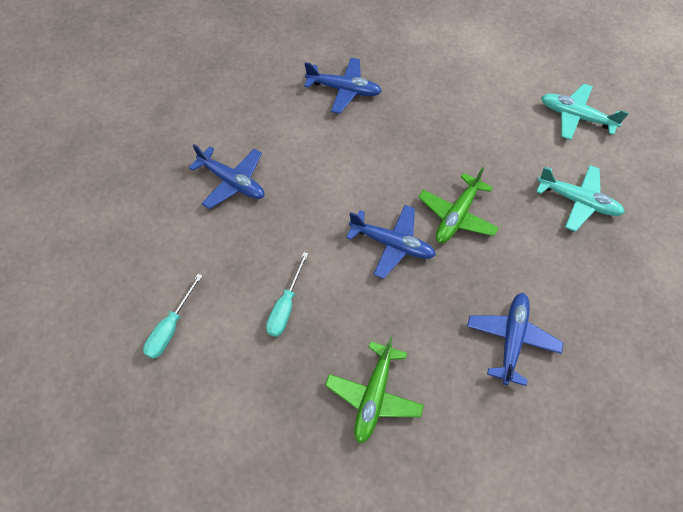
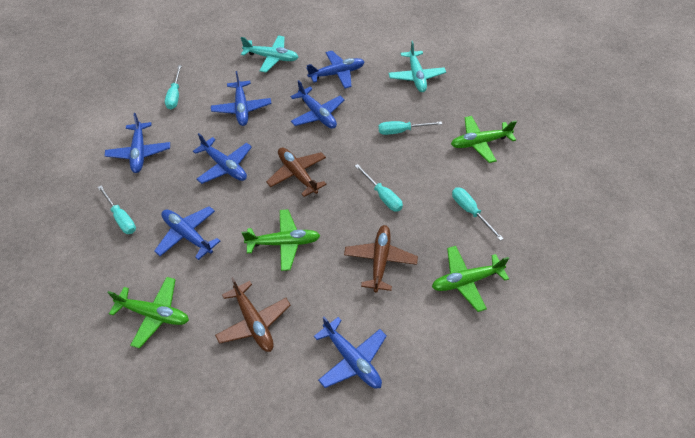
blue plane: 4 -> 7
brown plane: 0 -> 3
green plane: 2 -> 4
turquoise screwdriver: 2 -> 5

